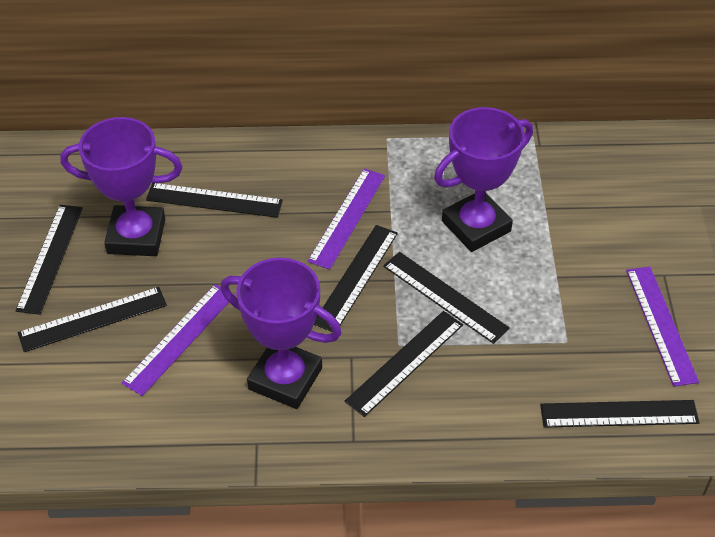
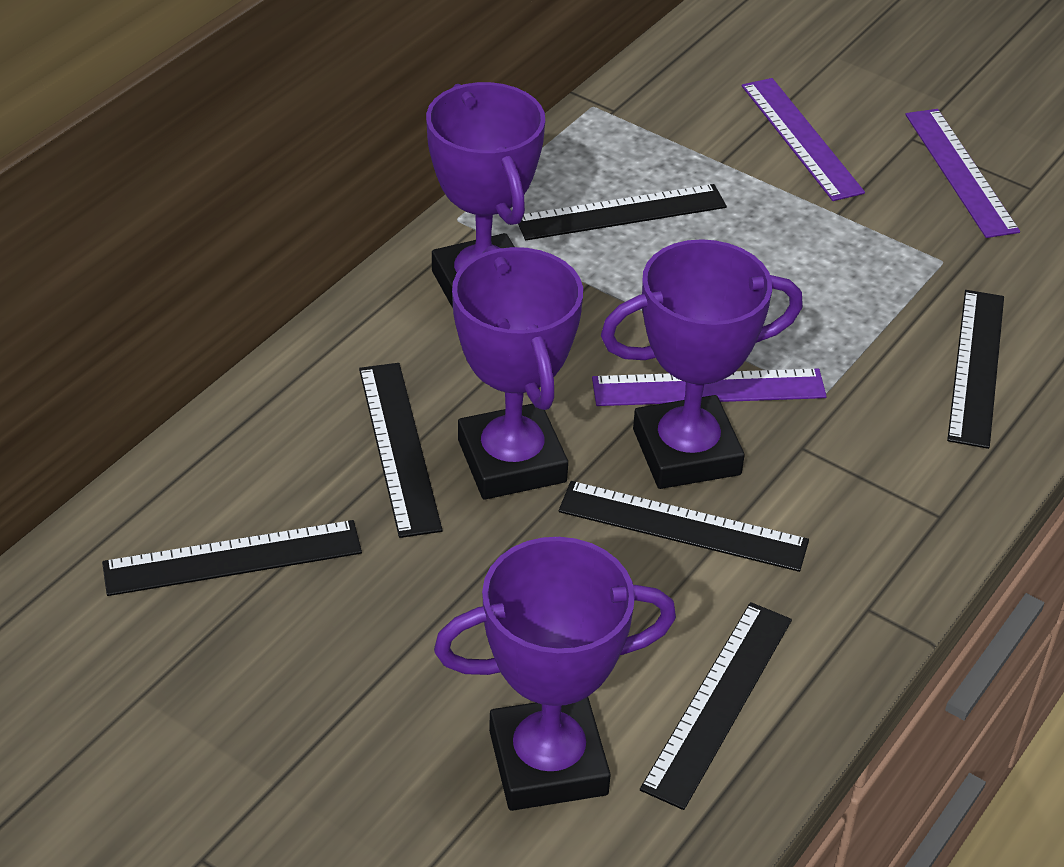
black ruler: 7 -> 6
purple trophy: 3 -> 4

